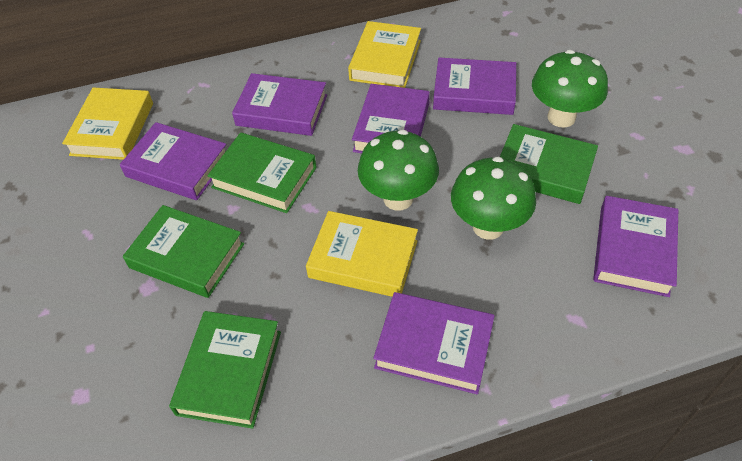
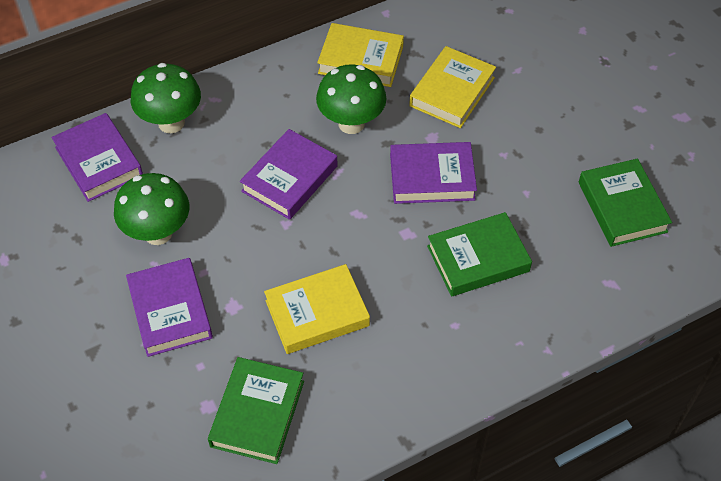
green book: 4 -> 3
purple book: 6 -> 4

